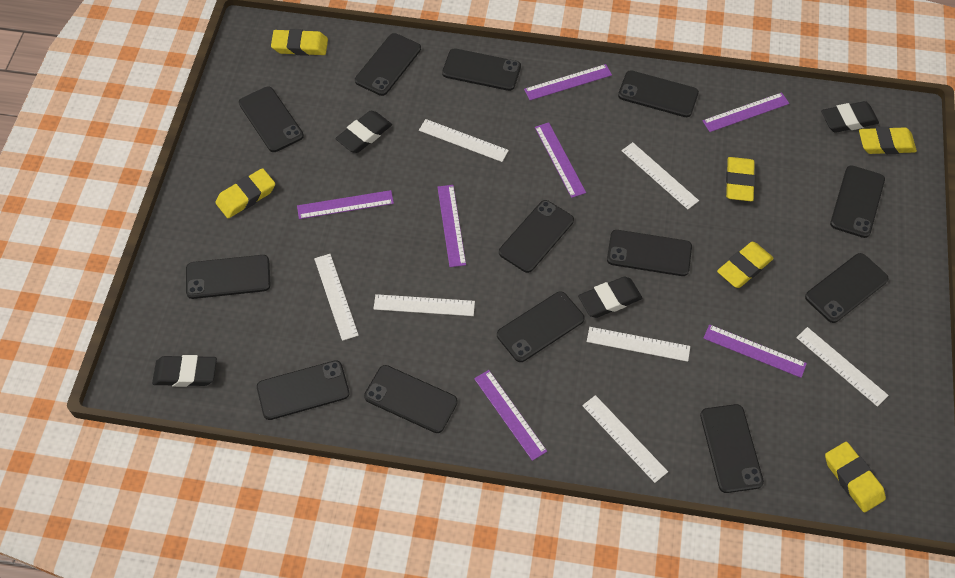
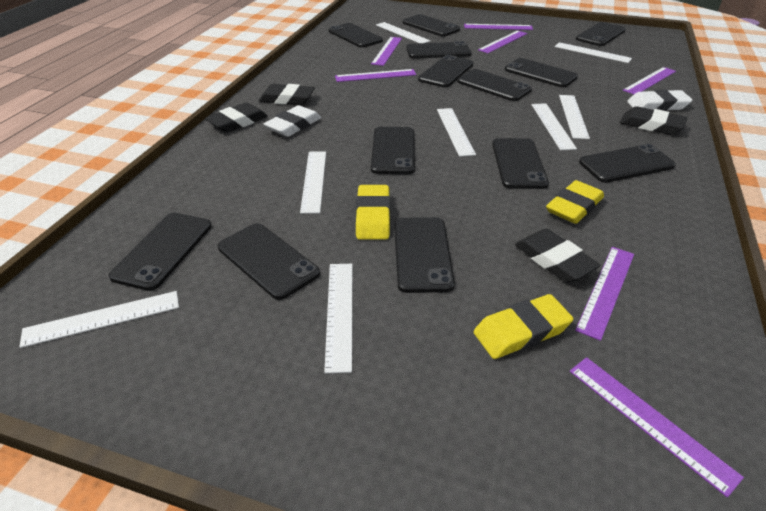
white eraser: 0 -> 2
white ruler: 7 -> 8
yellow eraser: 6 -> 3

